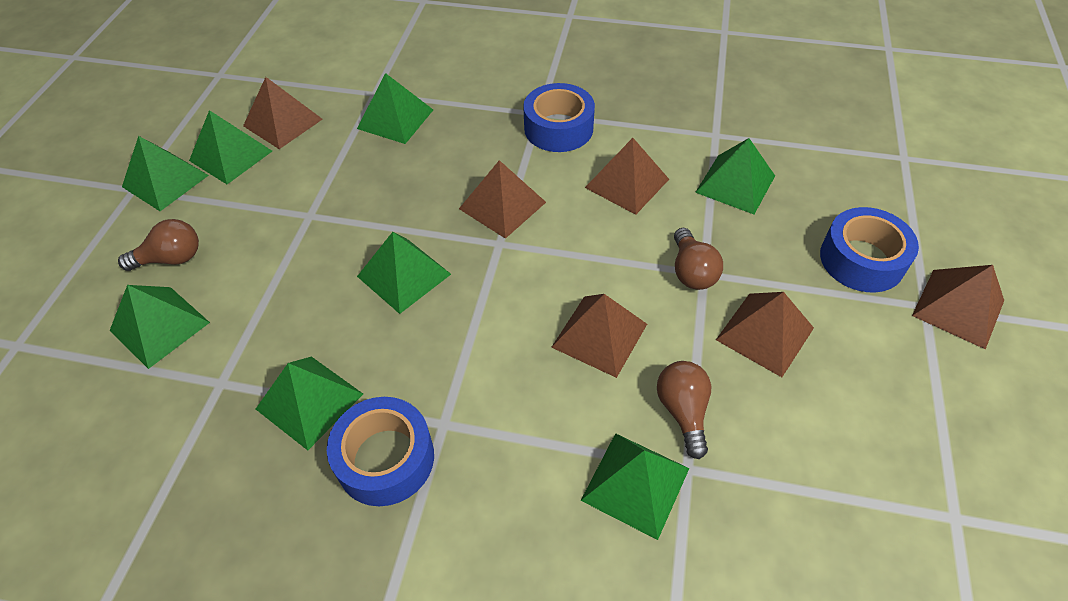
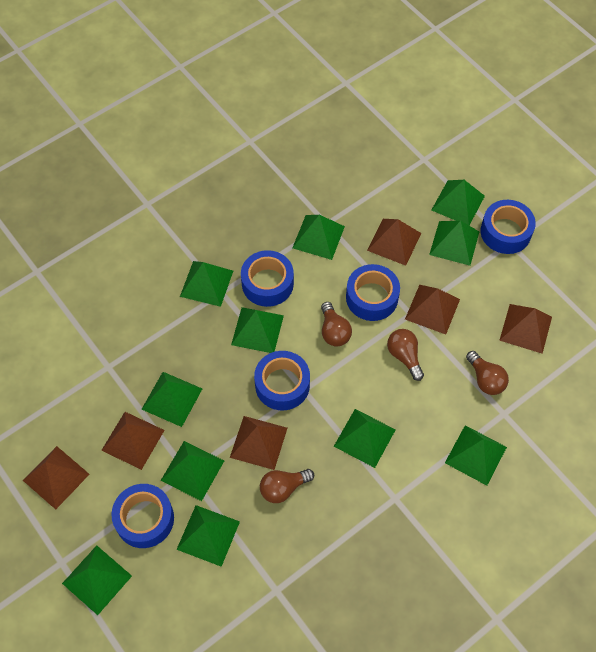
blue tape: 3 -> 5
brown light bulb: 3 -> 4
green pyramid: 8 -> 11

